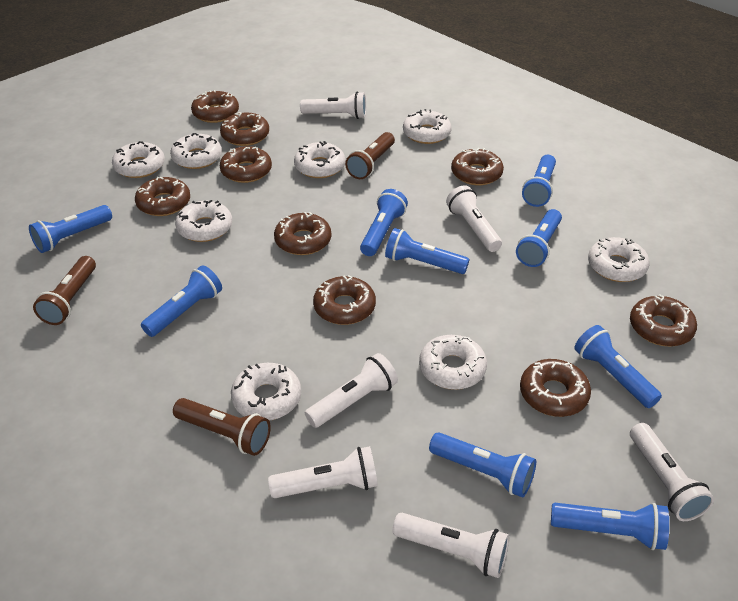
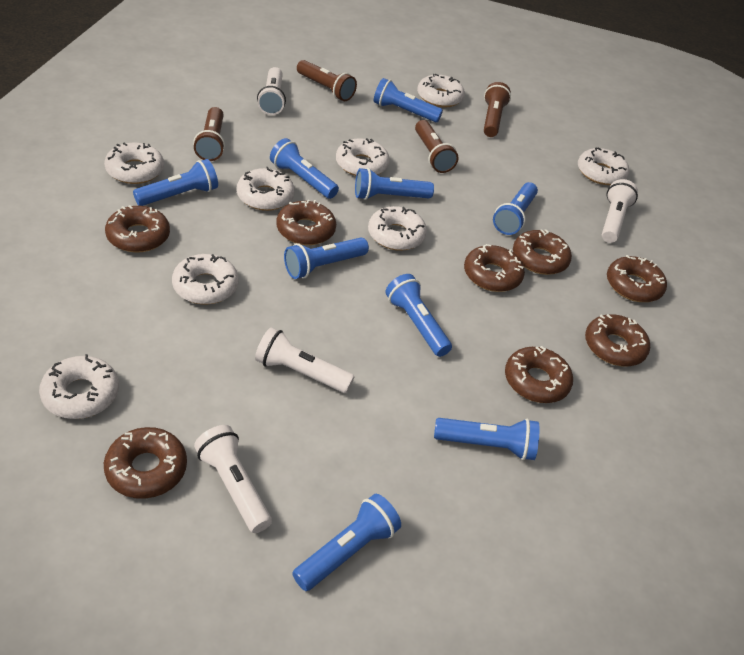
brown donut: 9 -> 8
brown flashlight: 3 -> 4
white flashlight: 6 -> 4

